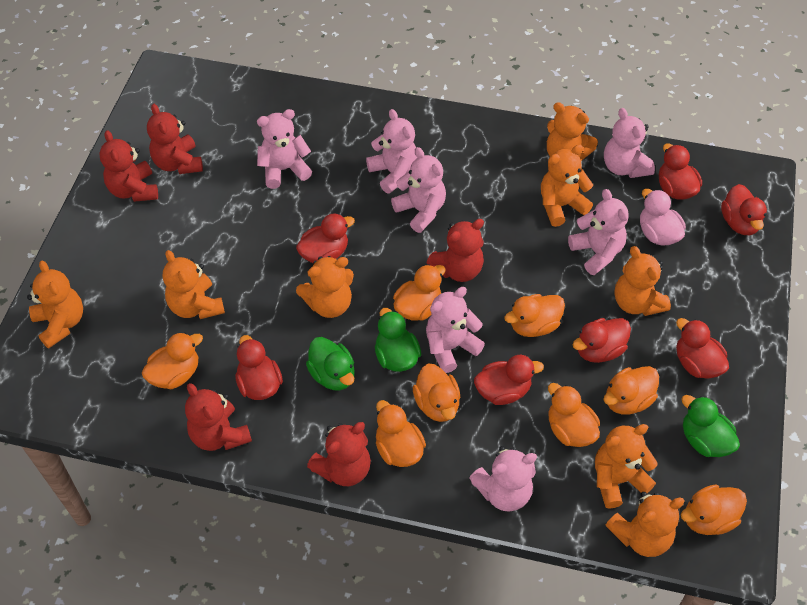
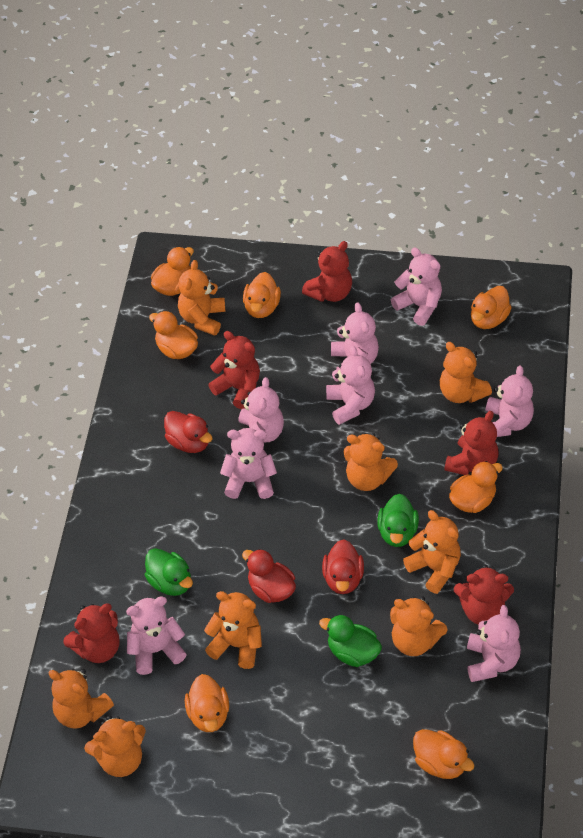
orange duck: 8 -> 7
pink duck: 1 -> 0
pink teddy bear: 7 -> 8
red duck: 7 -> 3

